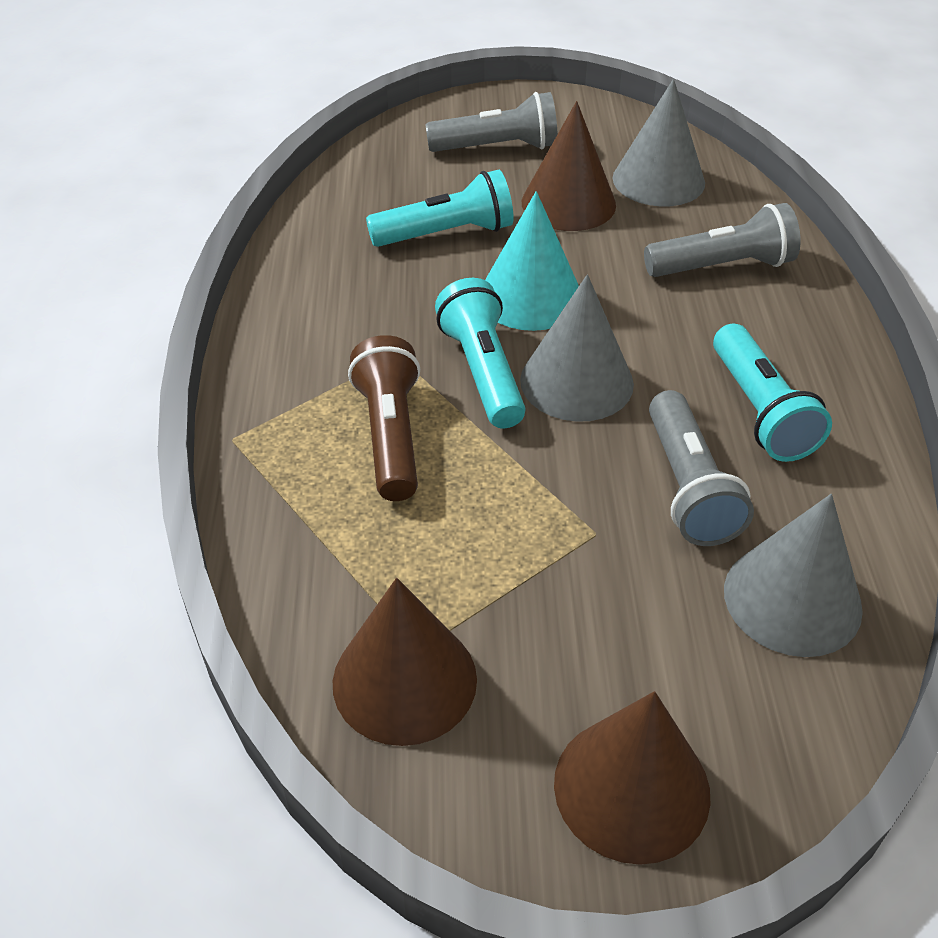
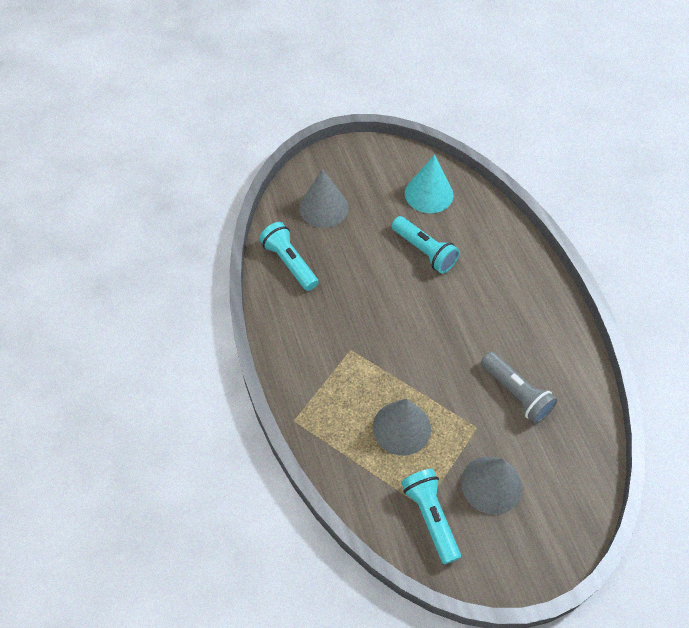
brown cone: 3 -> 0
brown flashlight: 1 -> 0
grey flashlight: 3 -> 1

